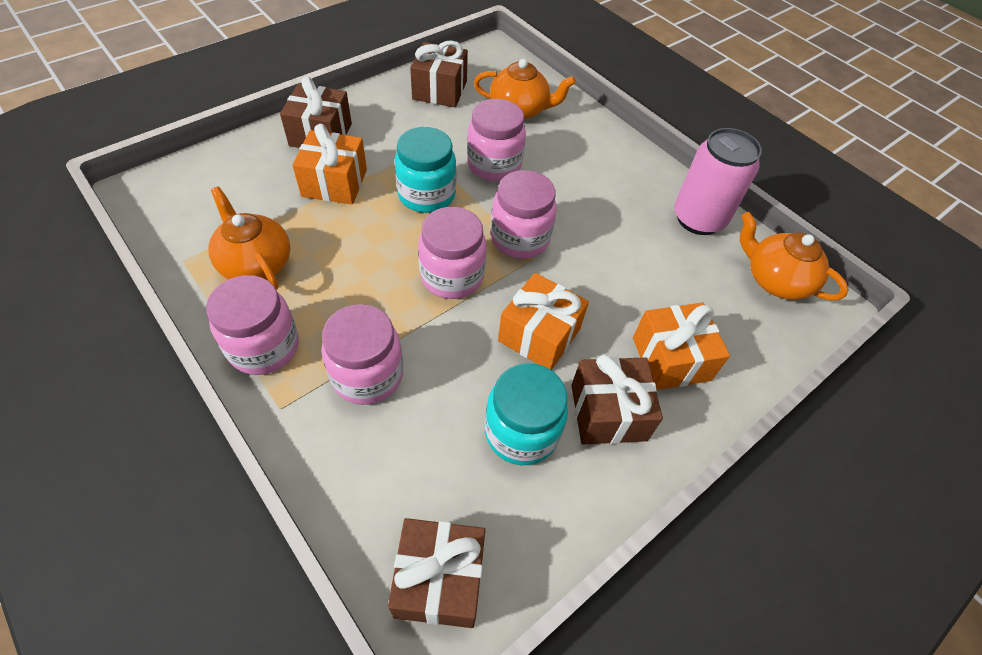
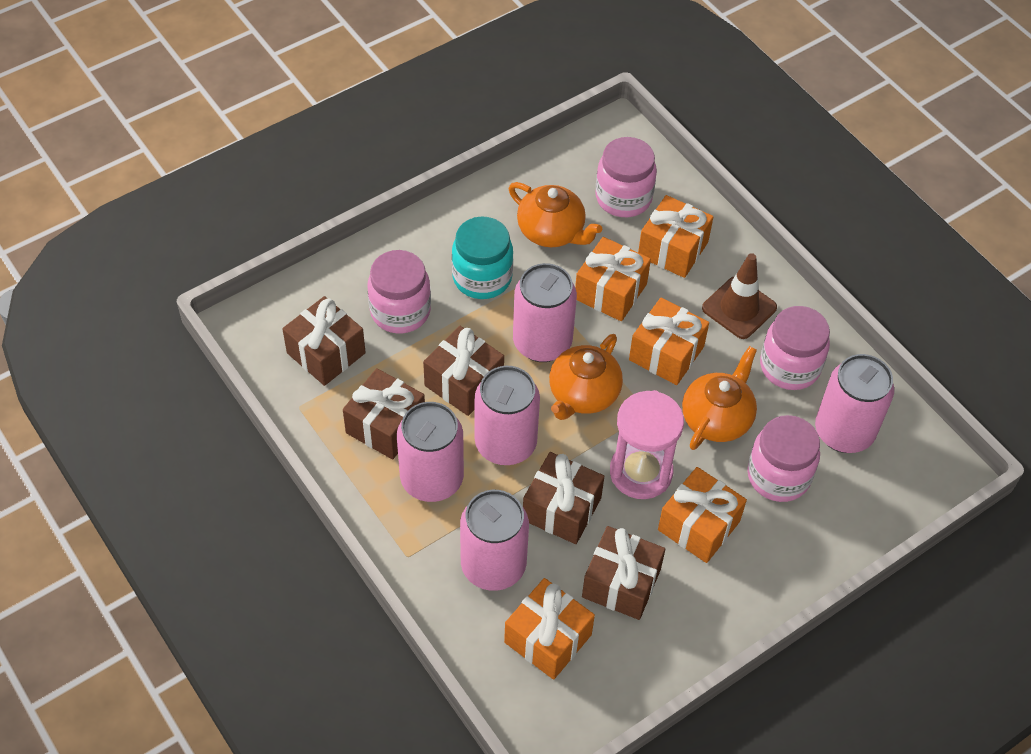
brown gift: 4 -> 5
brown traffic cone: 0 -> 1
orange gift: 3 -> 5
pink can: 1 -> 5
pink hourglass: 0 -> 1
pink jar: 5 -> 4
turquoise jar: 2 -> 1

